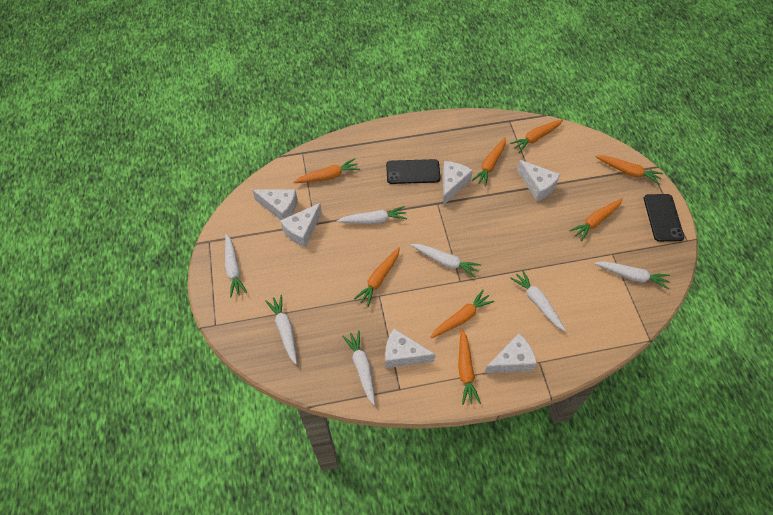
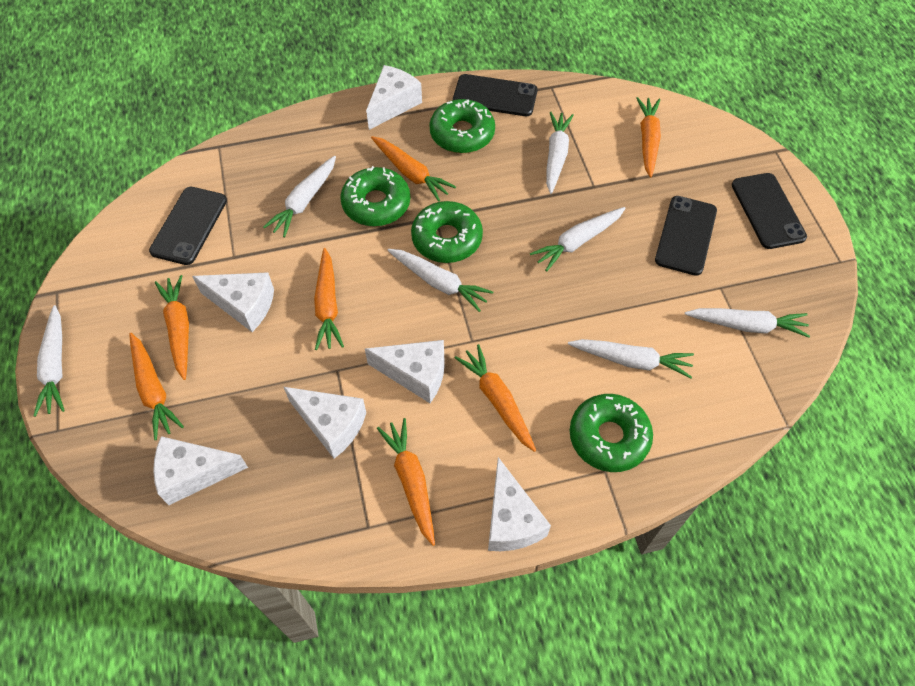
black phone: 2 -> 4
green donut: 0 -> 4
orange carrot: 8 -> 7

